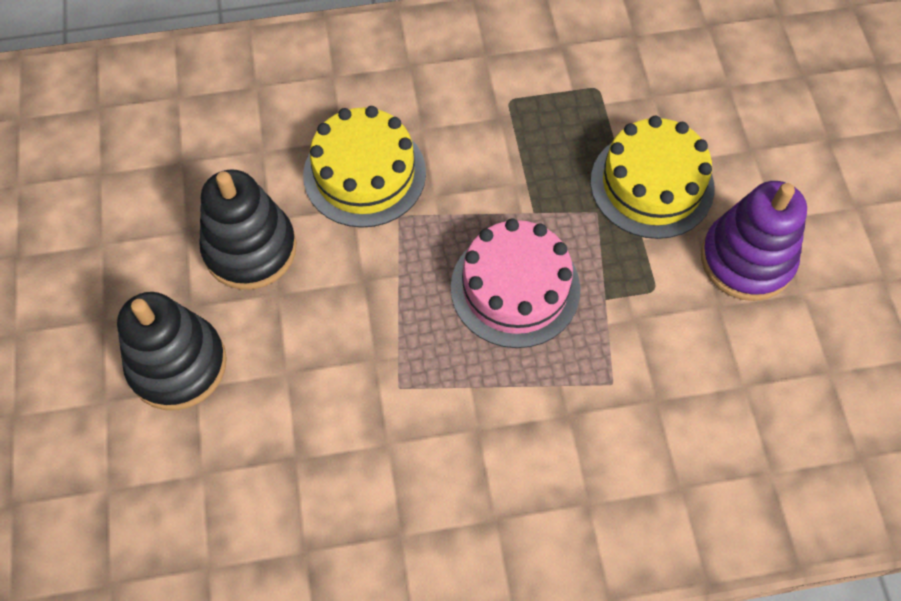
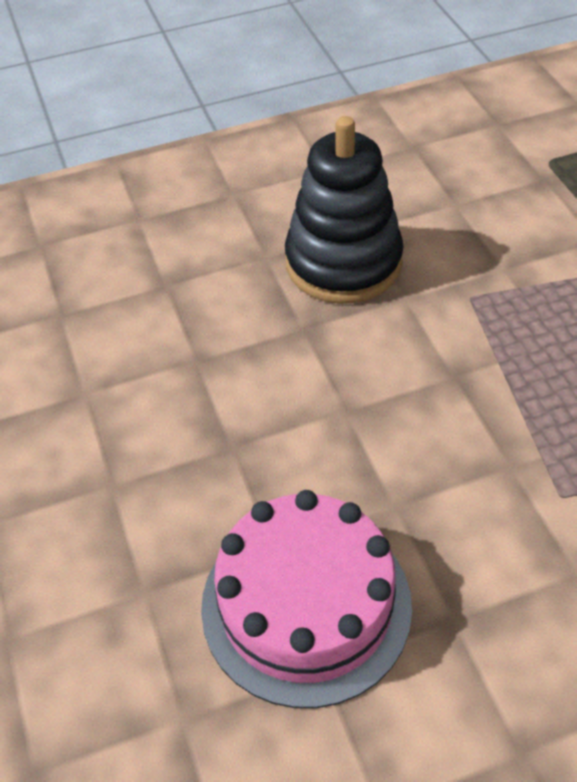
black stacking toy: 2 -> 1
purple stacking toy: 1 -> 0
yellow cake: 2 -> 0

